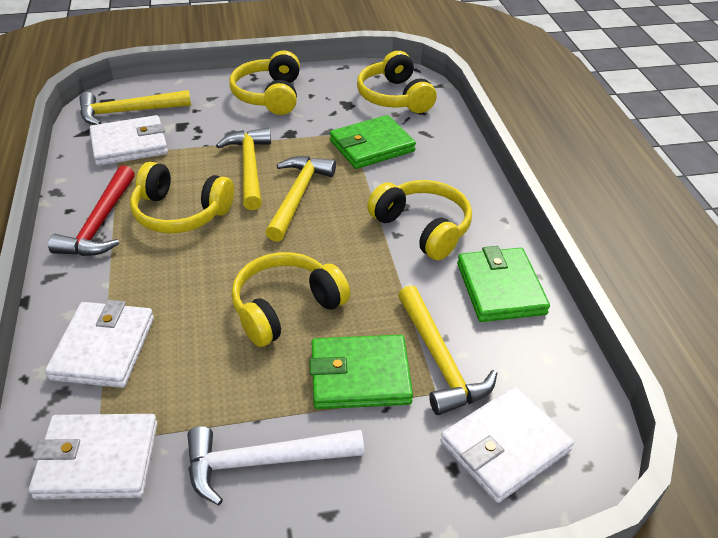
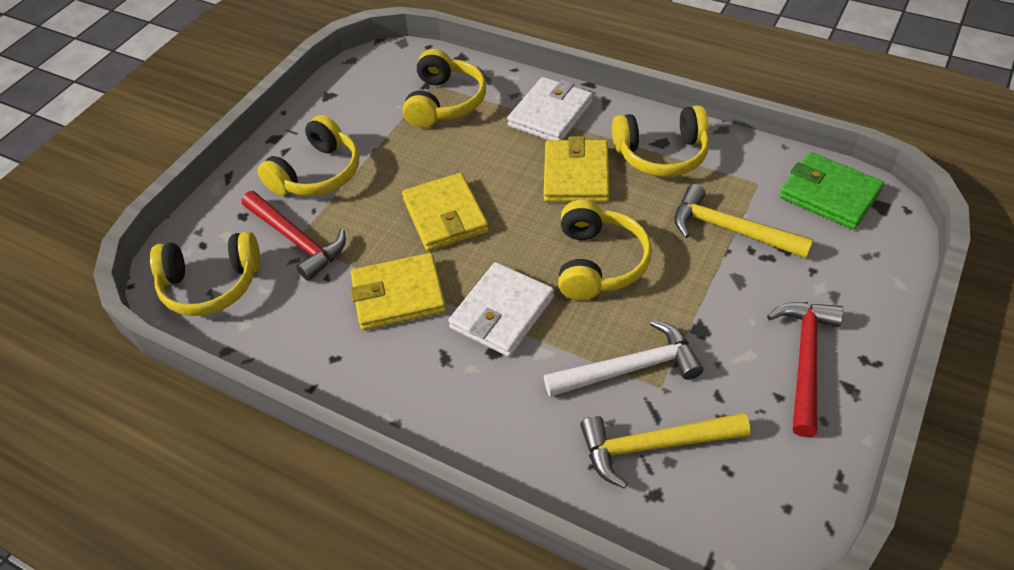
green wallet: 3 -> 1
red hammer: 1 -> 2
white wallet: 4 -> 2
yellow hammer: 4 -> 2
yellow wallet: 0 -> 3

